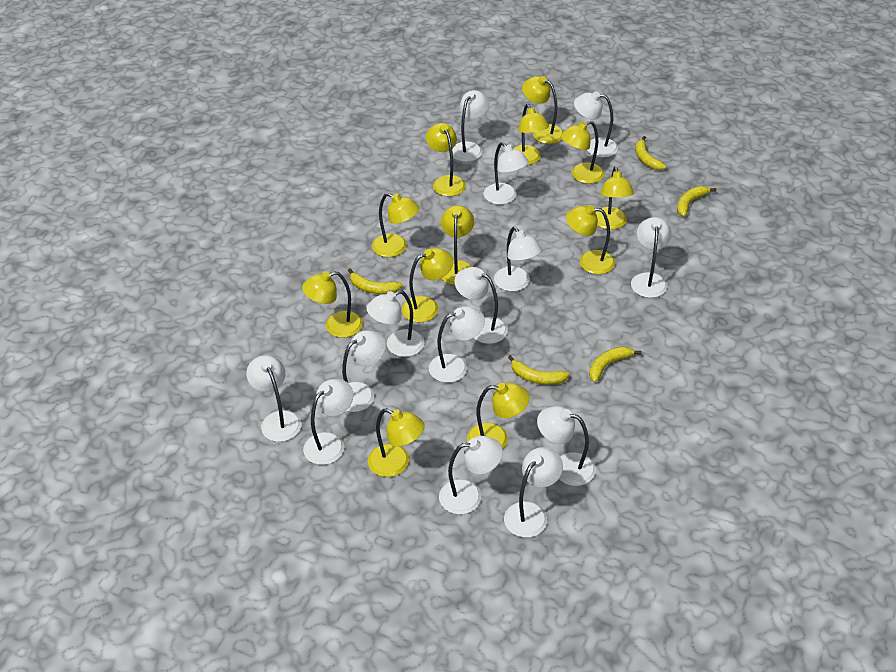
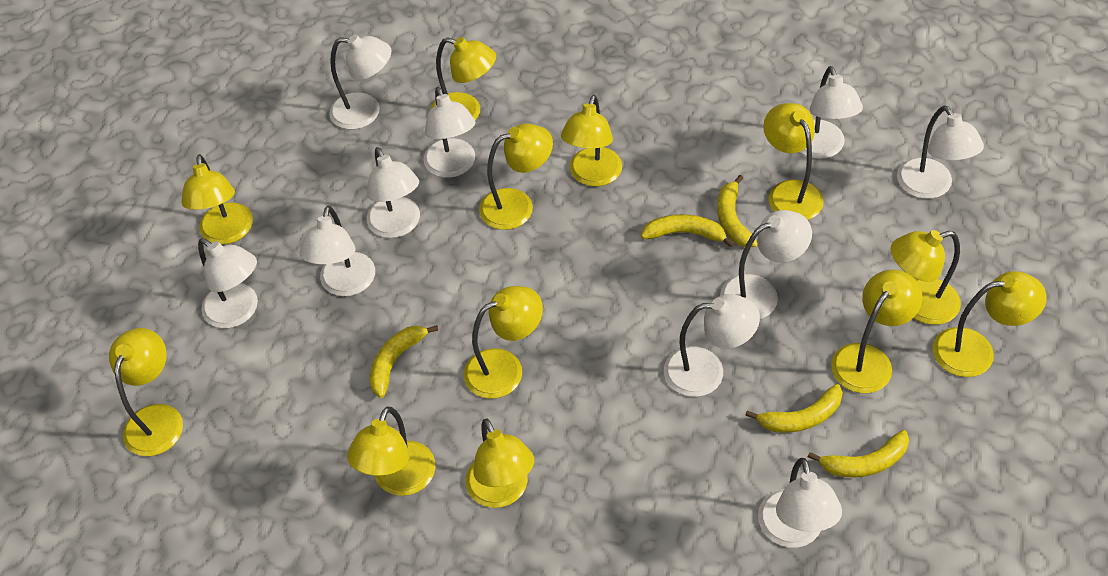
white lamp: 14 -> 10

